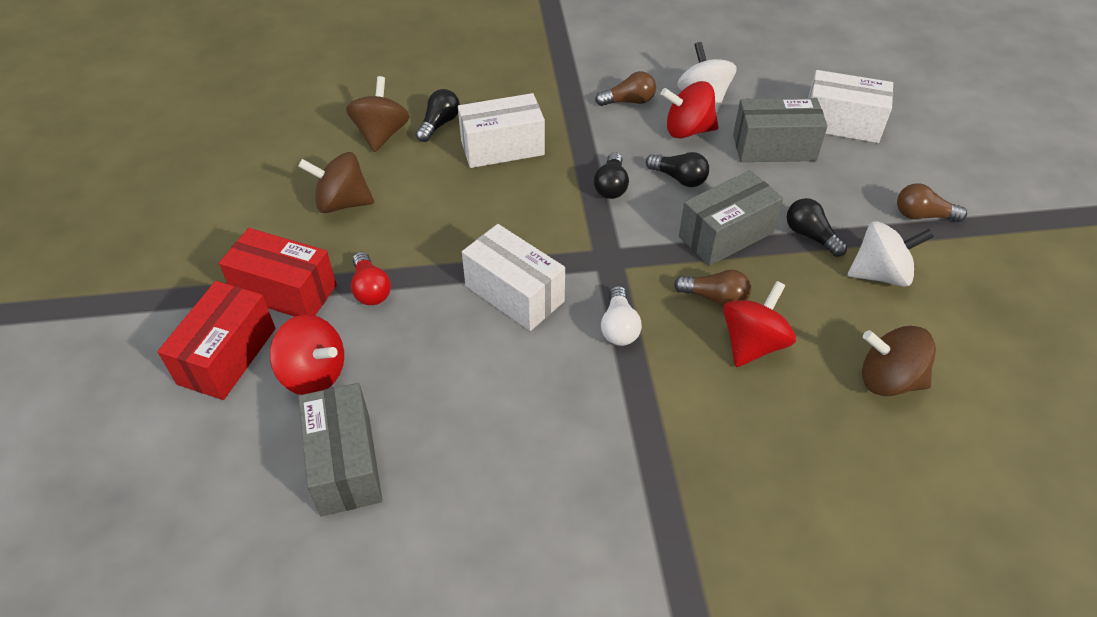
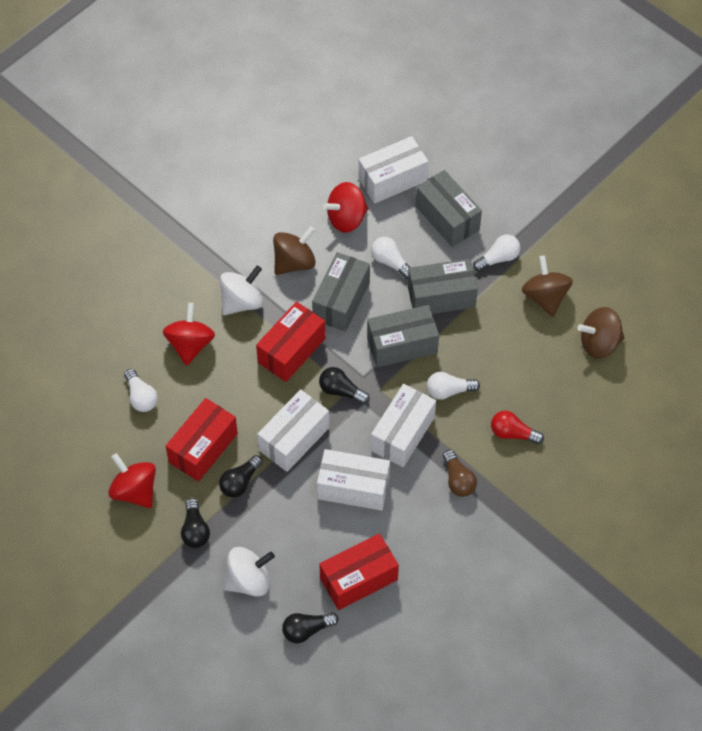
brown light bulb: 3 -> 1
grey box: 3 -> 4
red box: 2 -> 3
white box: 3 -> 4
white light bulb: 1 -> 4

